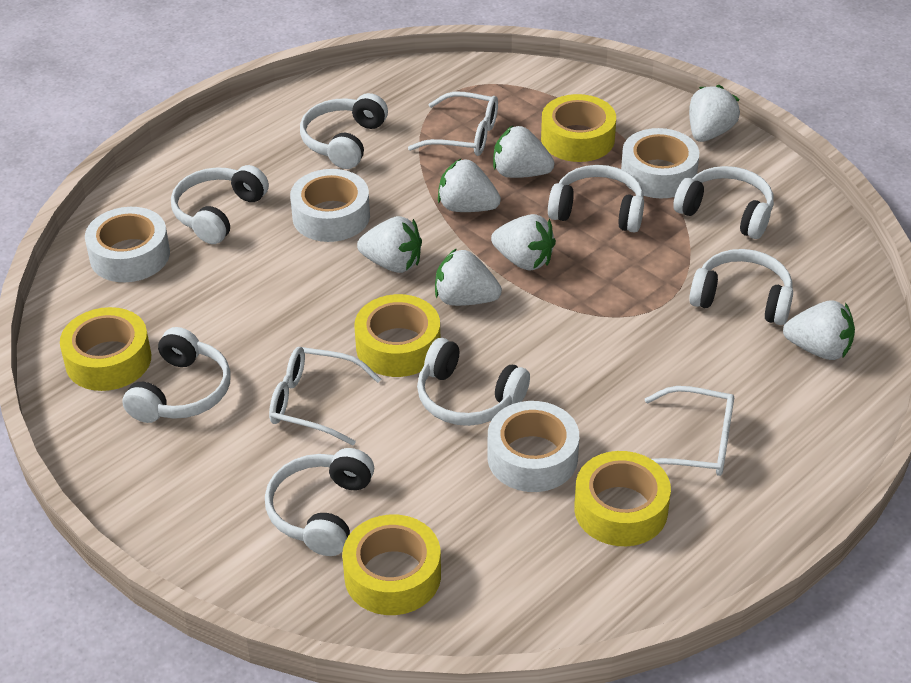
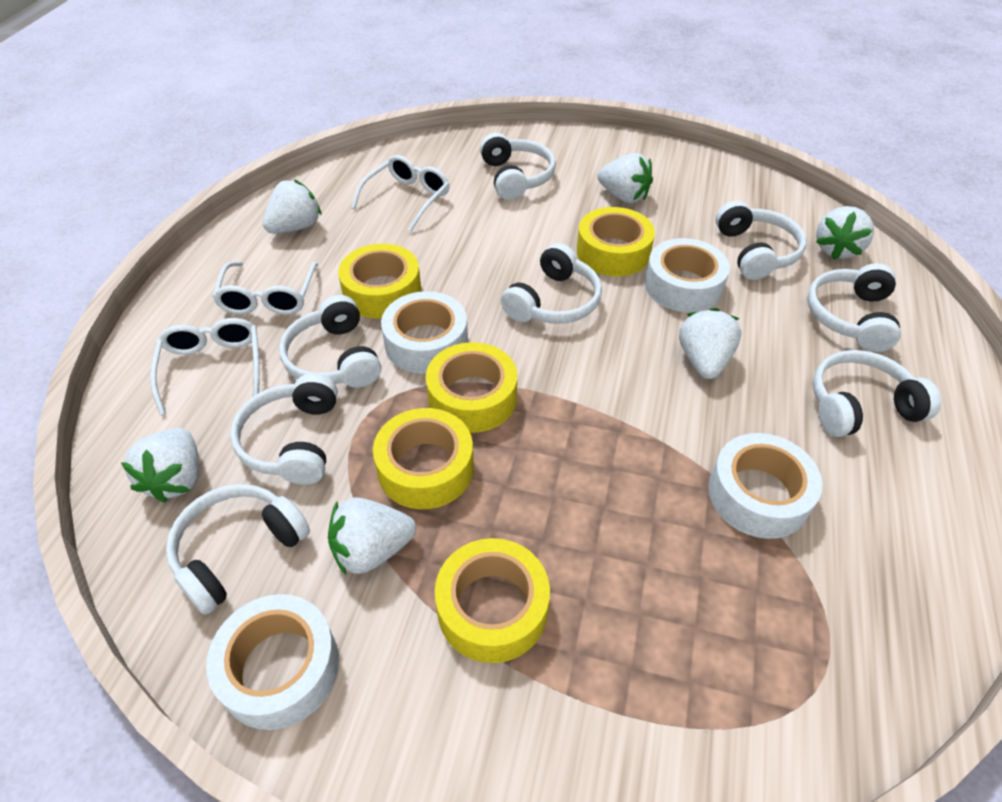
white strawberry: 7 -> 6

